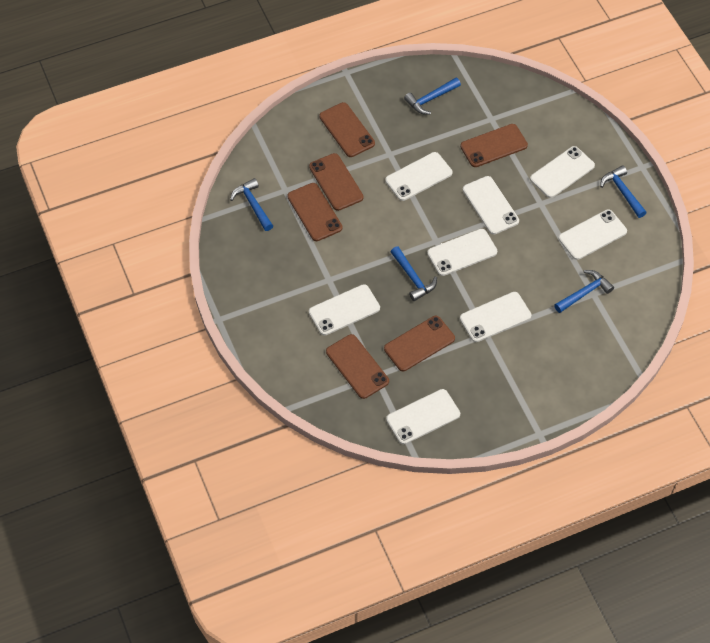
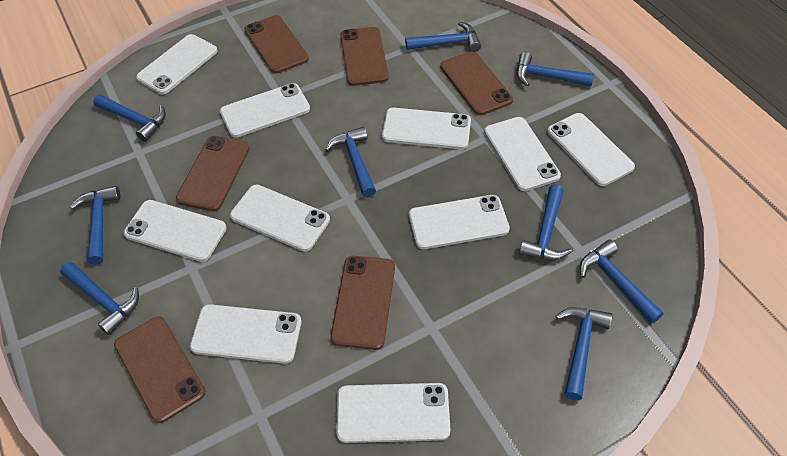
blue hammer: 5 -> 9
white phone: 8 -> 10

